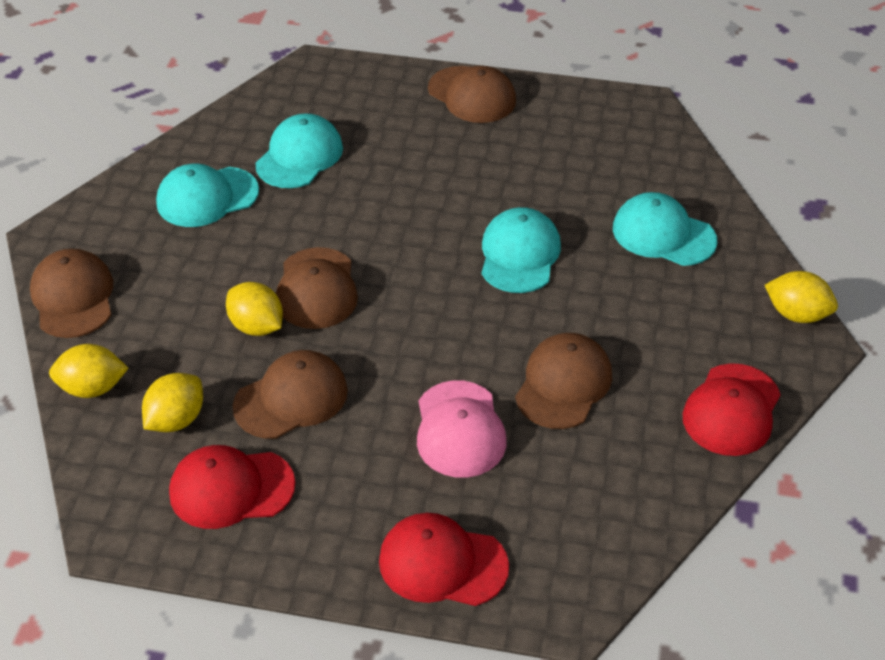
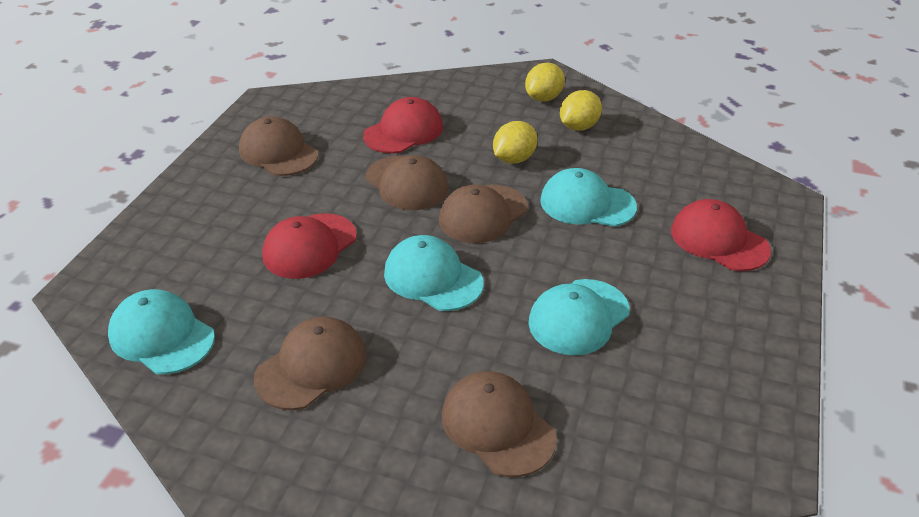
pink cap: 1 -> 0
yellow lemon: 4 -> 3

